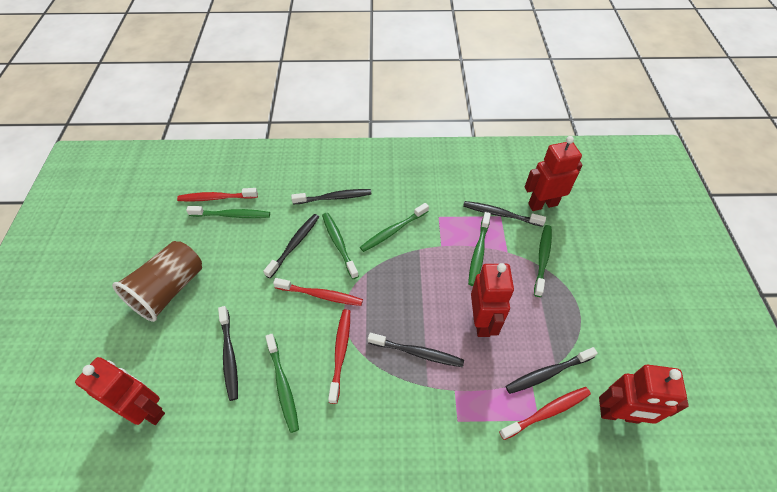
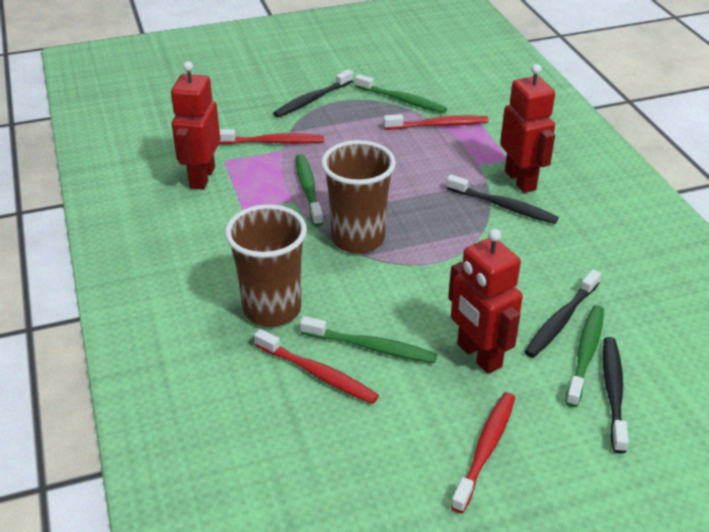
black toothbrush: 6 -> 4
brown cup: 1 -> 2
green toothbrush: 6 -> 4
red robot: 4 -> 3

